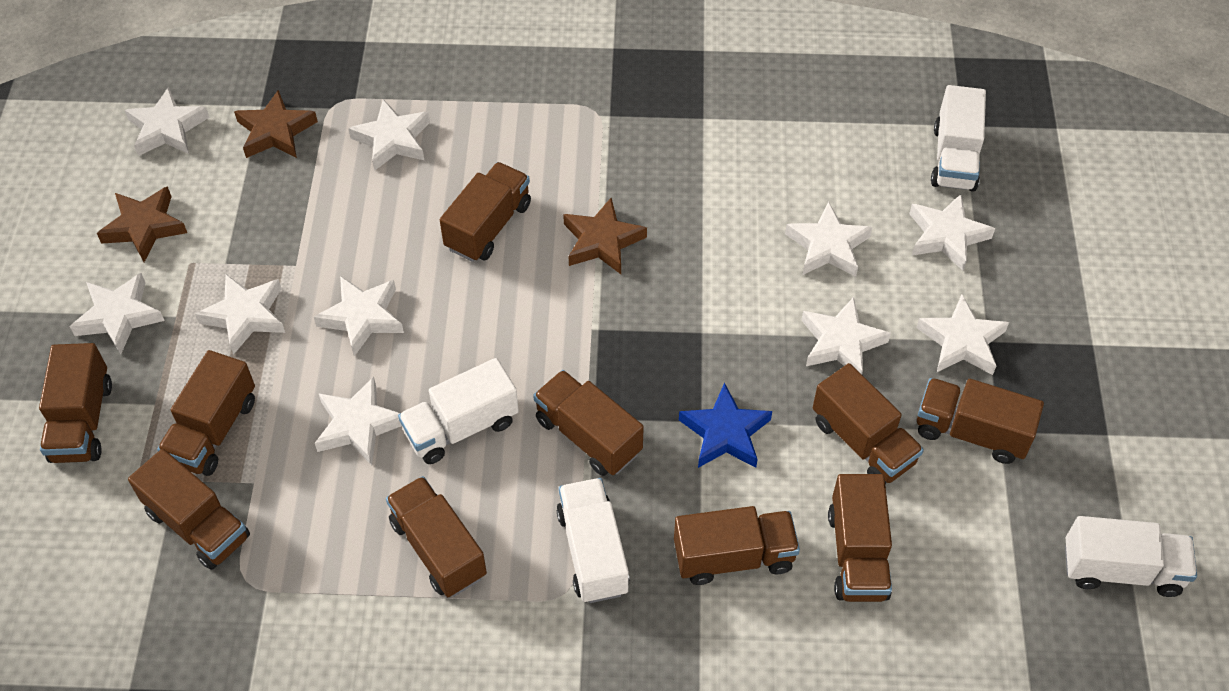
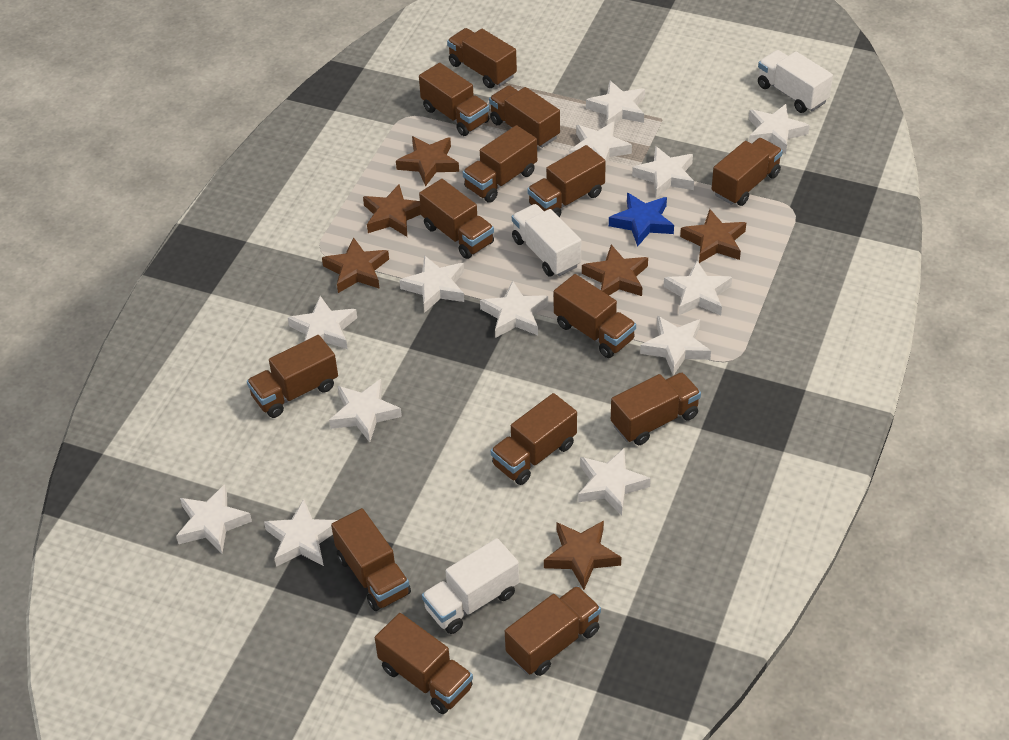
brown star: 3 -> 6
brown truck: 10 -> 14
white star: 10 -> 13
white truck: 4 -> 3

